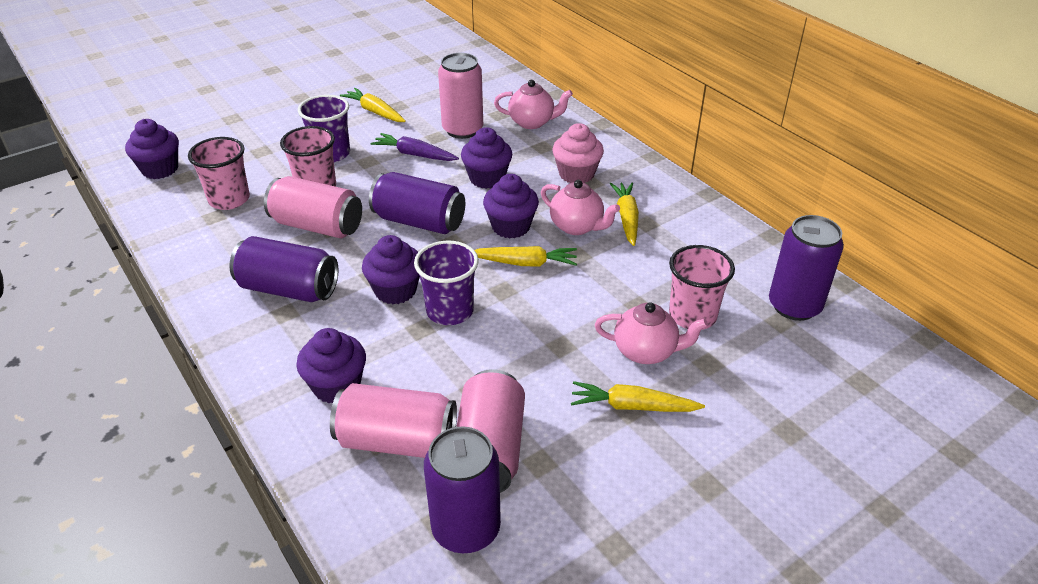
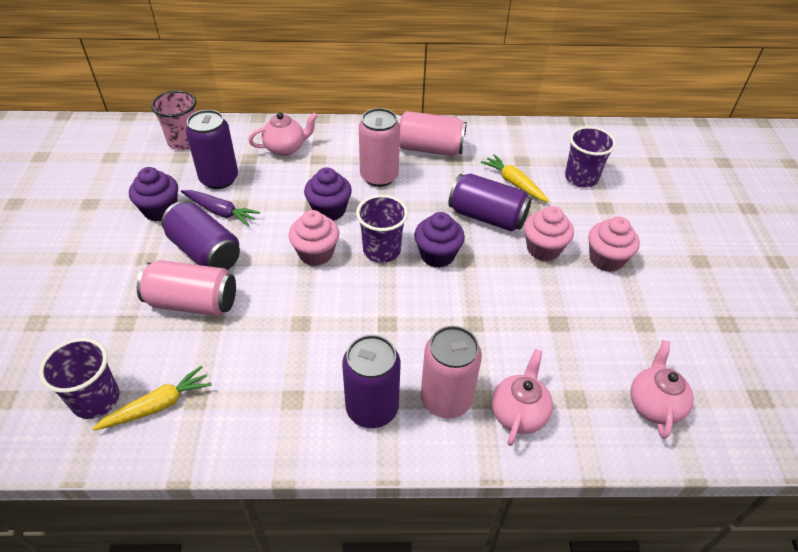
pink cup: 3 -> 1
pink cupcake: 1 -> 3
purple cup: 2 -> 3
purple cupcake: 5 -> 3
yellow carrot: 4 -> 2

